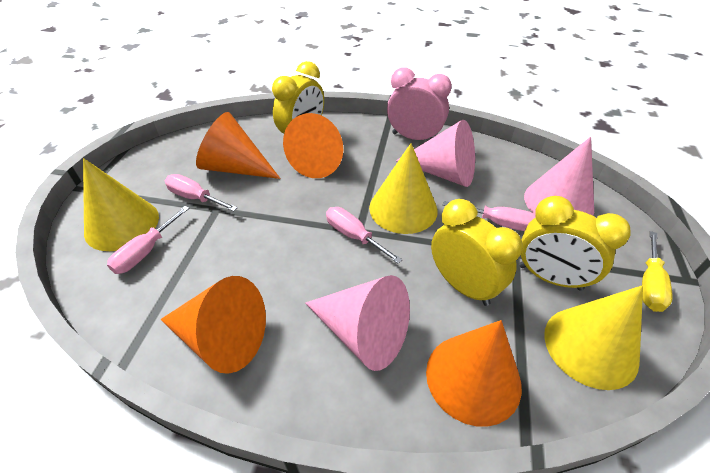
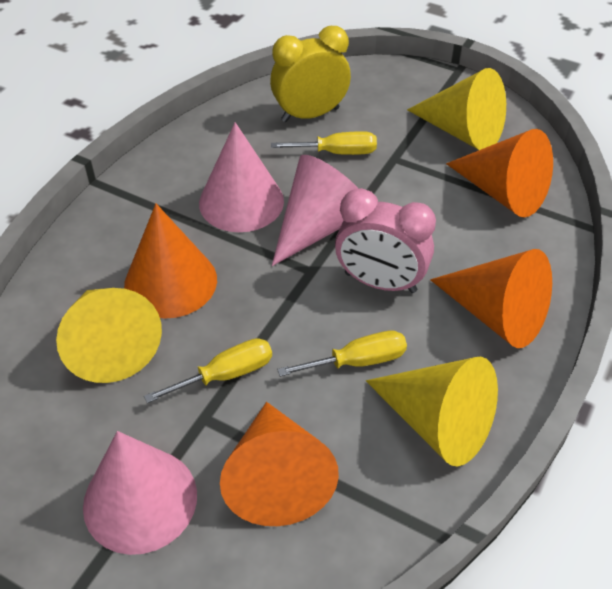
pink screwdriver: 4 -> 0
yellow clock: 3 -> 1
yellow screwdriver: 1 -> 3

